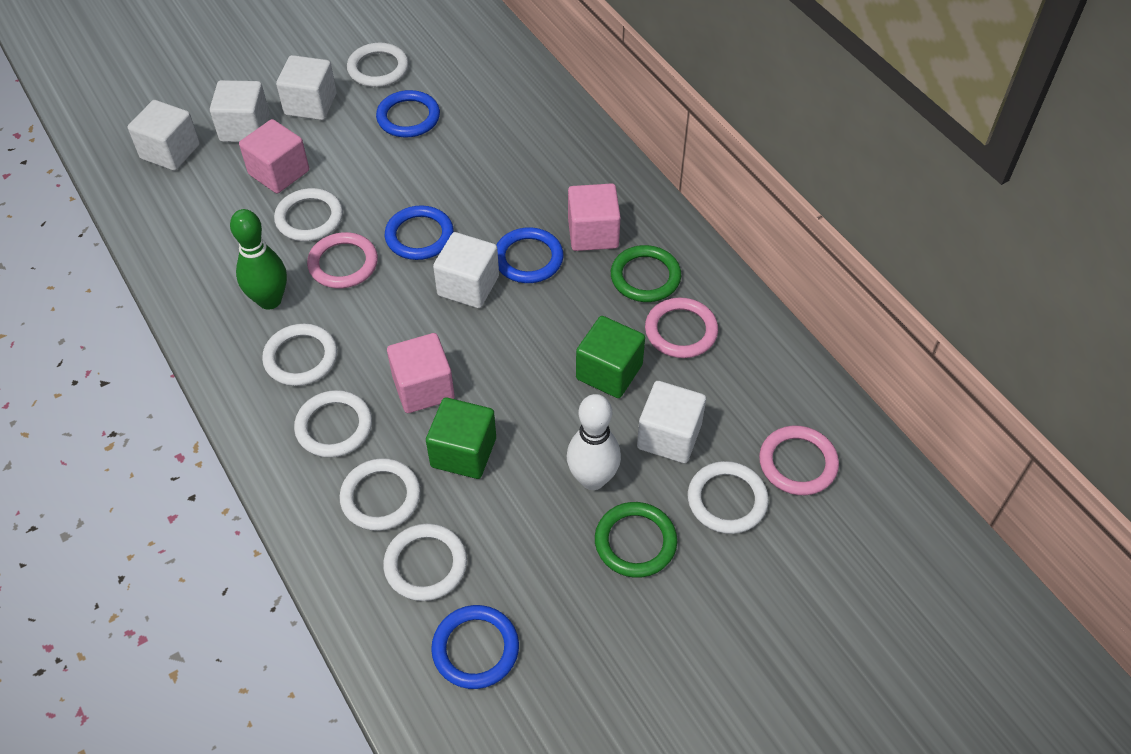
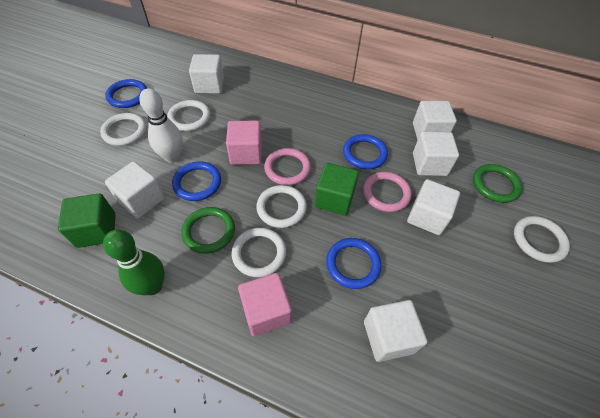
pink cube: 3 -> 2
pink ring: 3 -> 2
white cube: 5 -> 6
white ring: 7 -> 5

